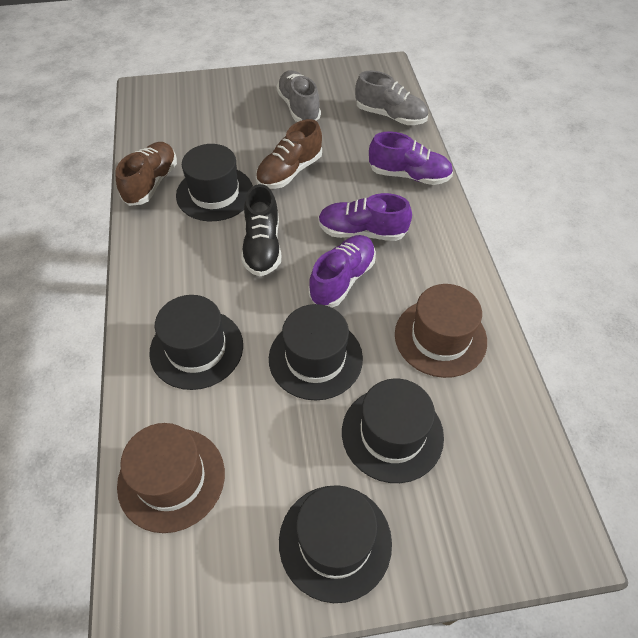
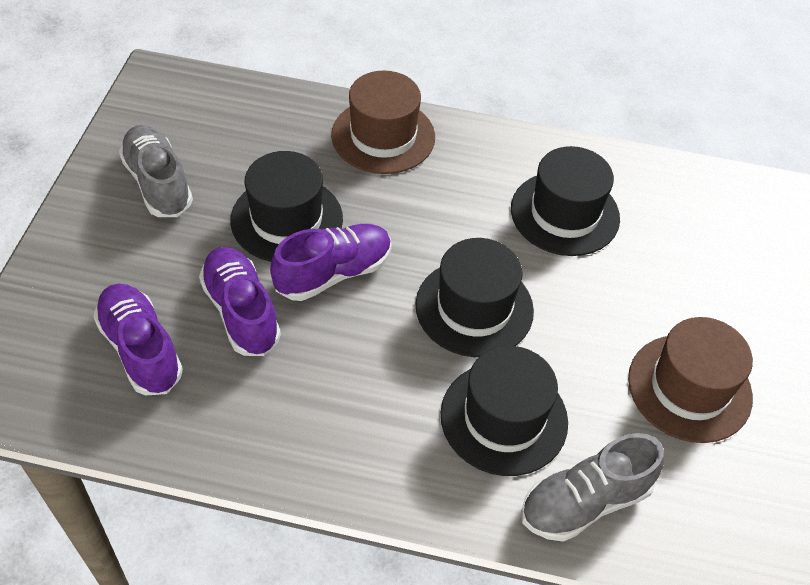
black hat: 5 -> 4
black shoe: 1 -> 0
brown shoe: 2 -> 0

